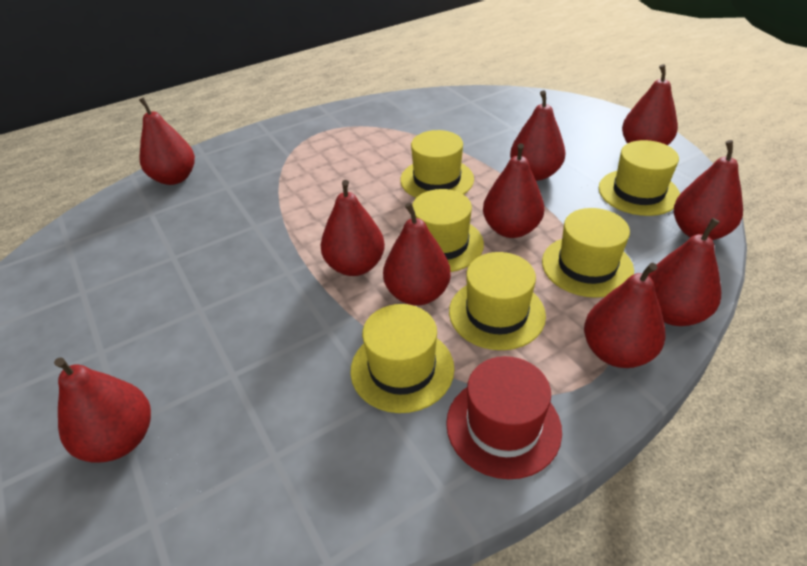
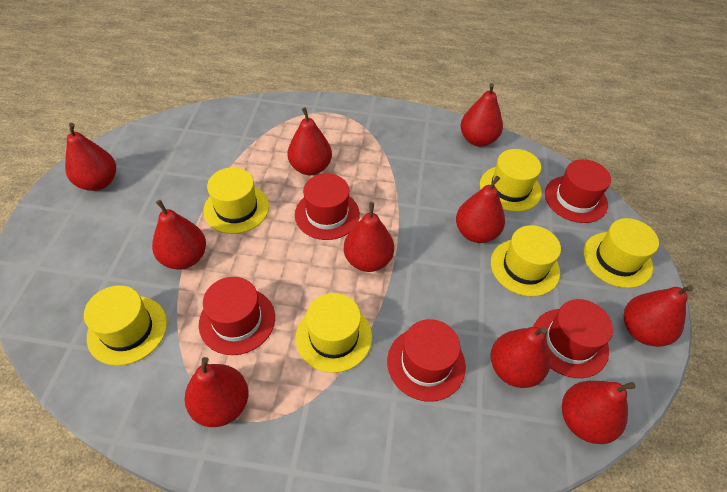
red hat: 1 -> 5

